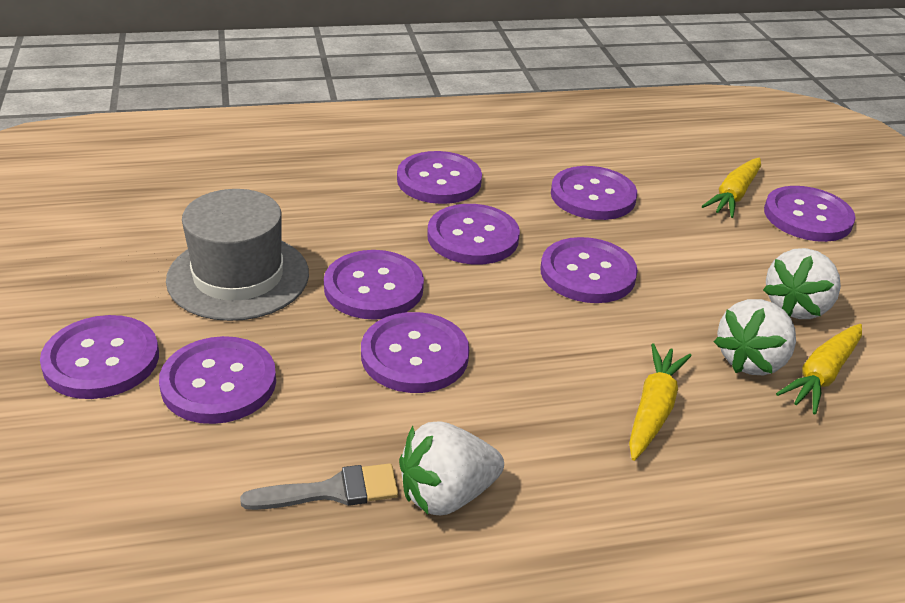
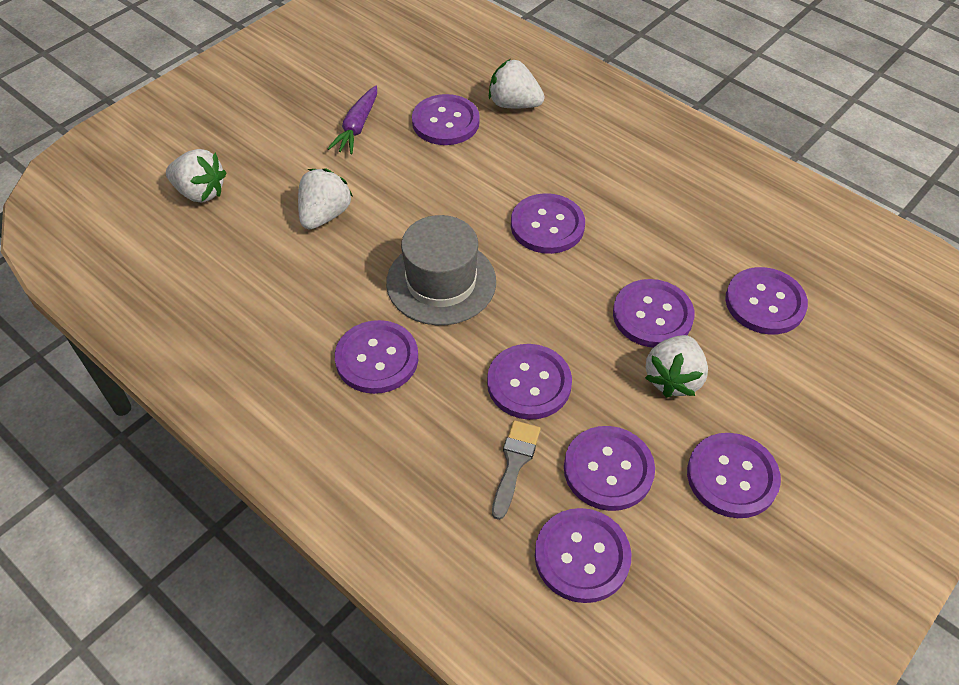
purple carrot: 0 -> 1
white strawberry: 3 -> 4
yellow carrot: 3 -> 0

